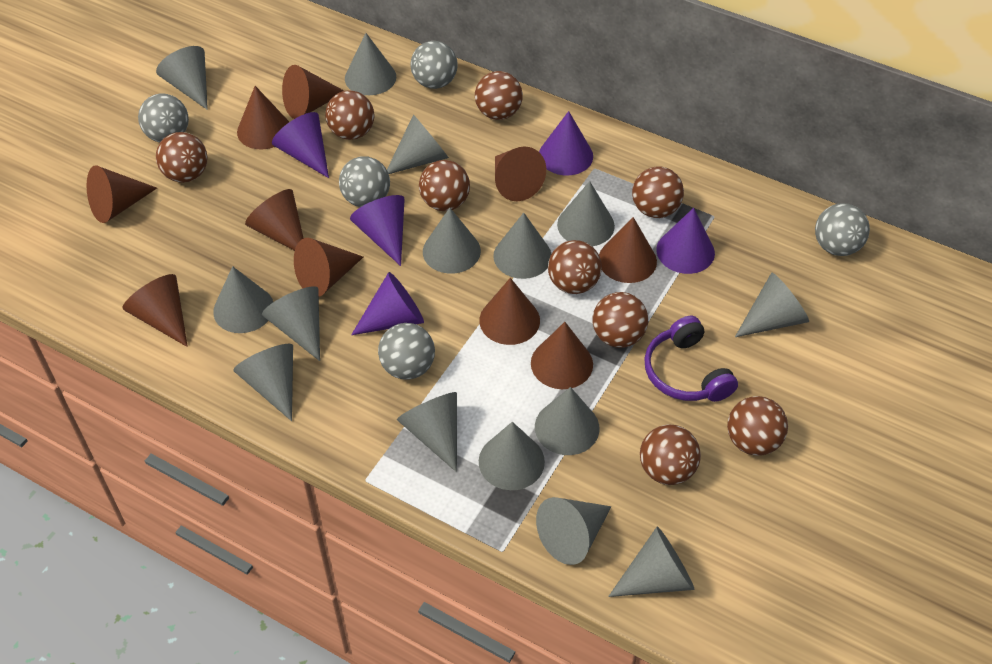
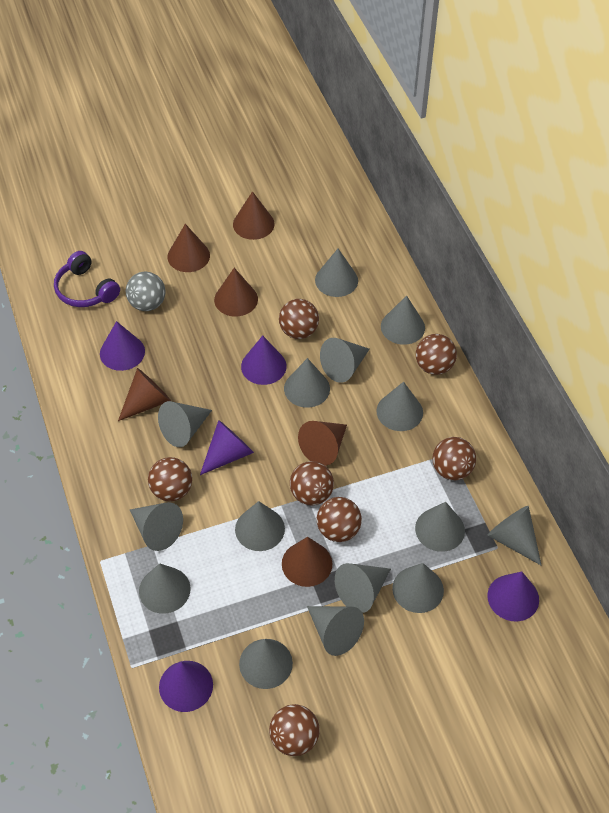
brown ball: 9 -> 7
brown cone: 10 -> 6
grey ball: 5 -> 1

